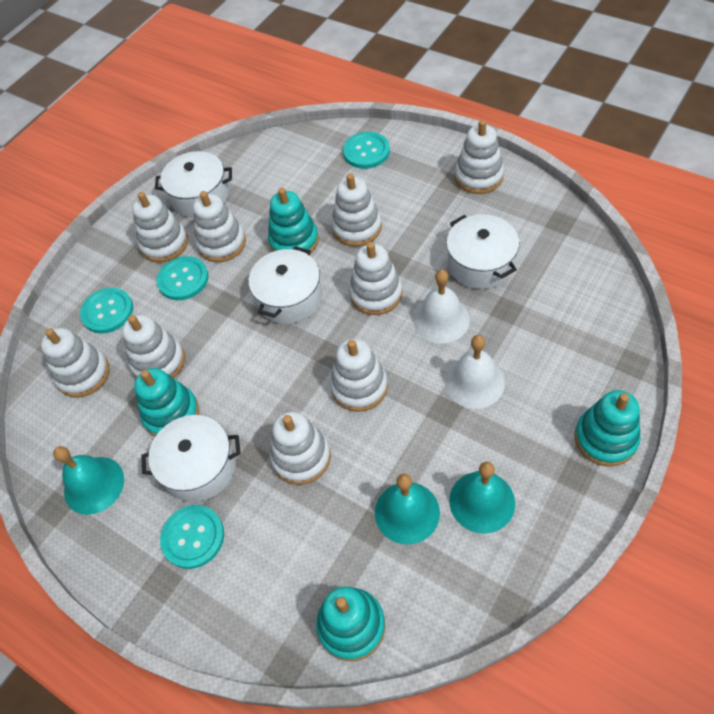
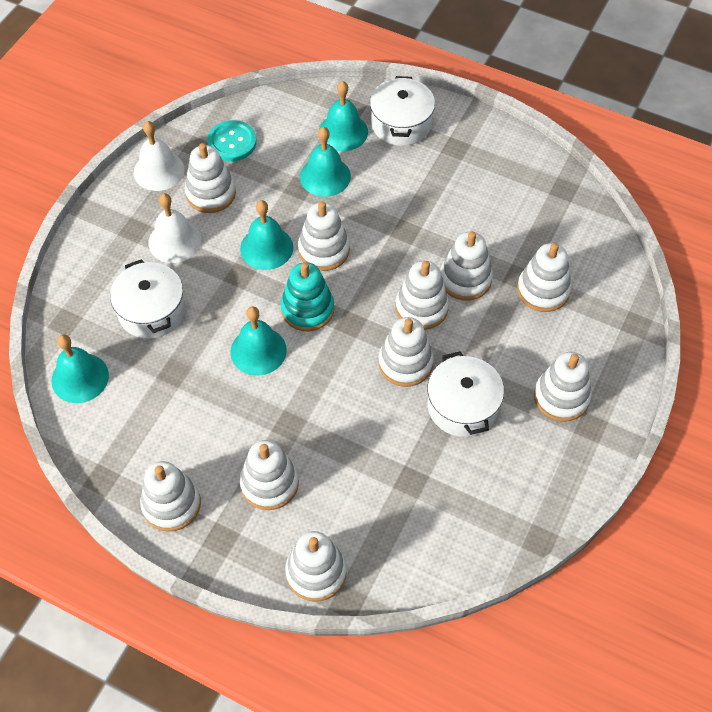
turquoise bell: 3 -> 5
turquoise button: 4 -> 1
turquoise stacking toy: 4 -> 1
white pot: 4 -> 3
white stacking toy: 9 -> 10

